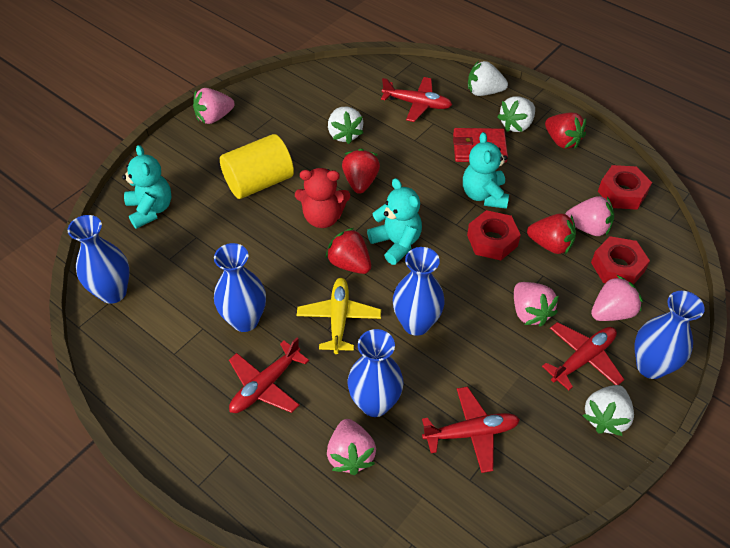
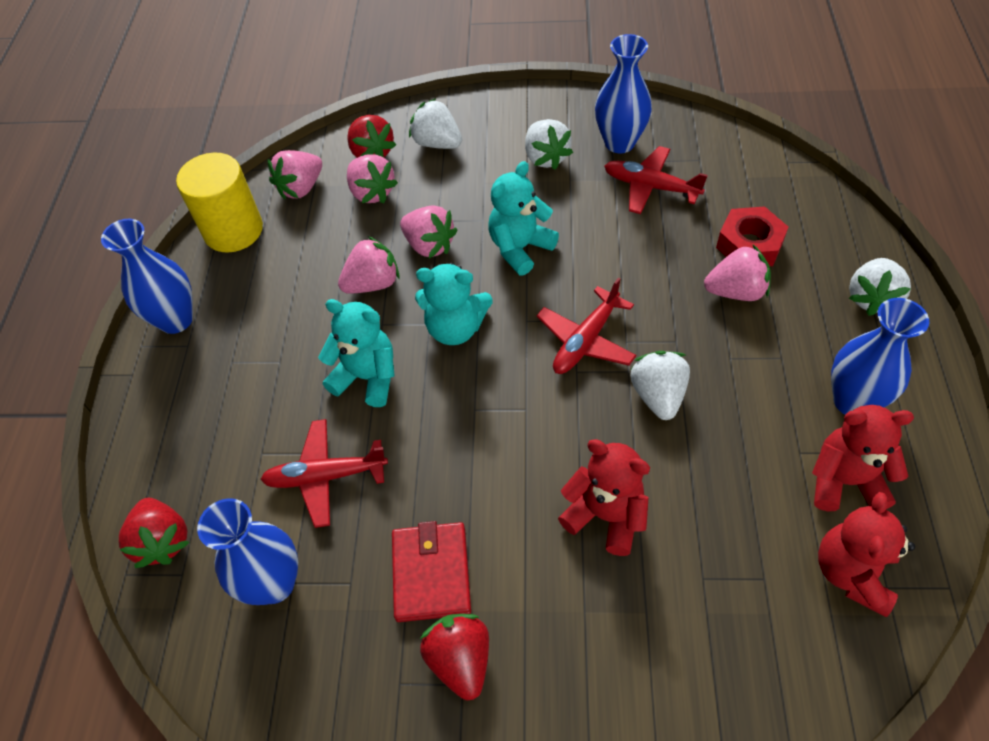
blue vase: 5 -> 4
red nut: 3 -> 1
red plane: 4 -> 3
red strawberry: 4 -> 3
red teddy bear: 1 -> 3
yellow plane: 1 -> 0

